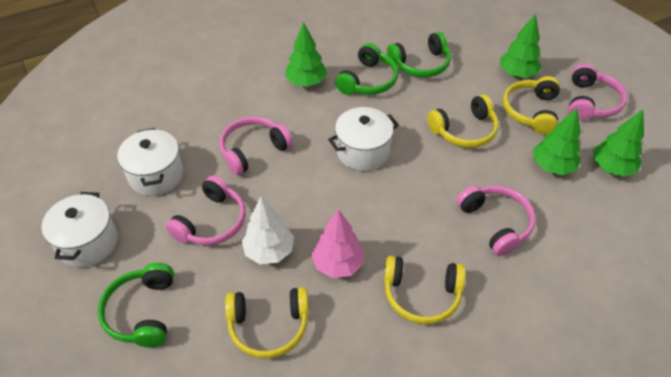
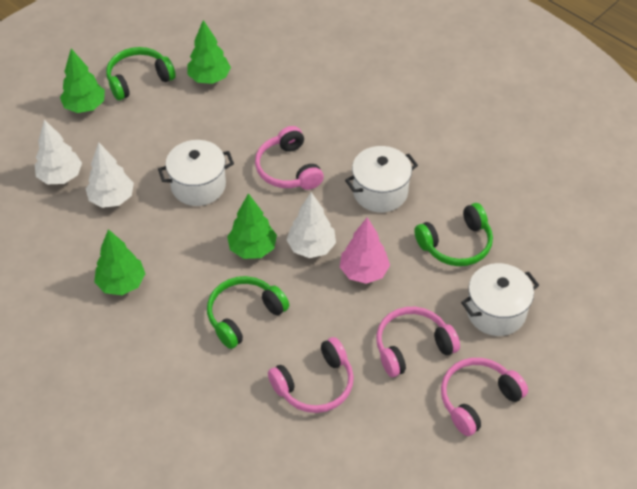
white tree: 1 -> 3
yellow headphones: 4 -> 0

